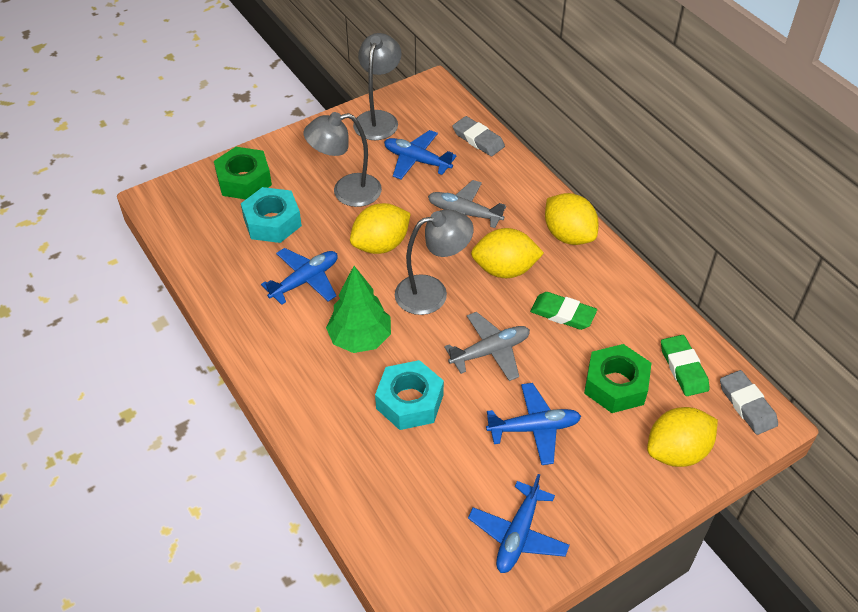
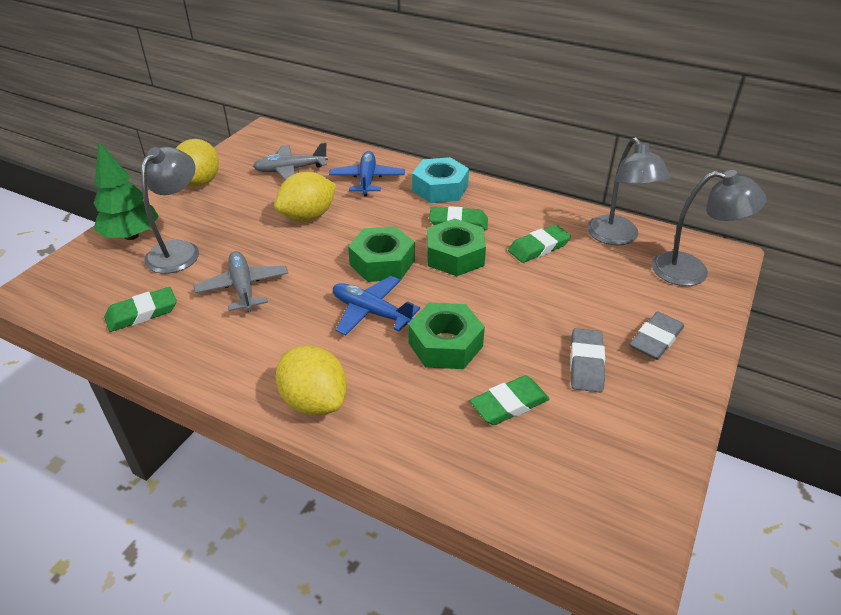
blue plane: 4 -> 2
green eraser: 2 -> 4
green nut: 2 -> 3
turquoise nut: 2 -> 1
yellow lemon: 4 -> 3

